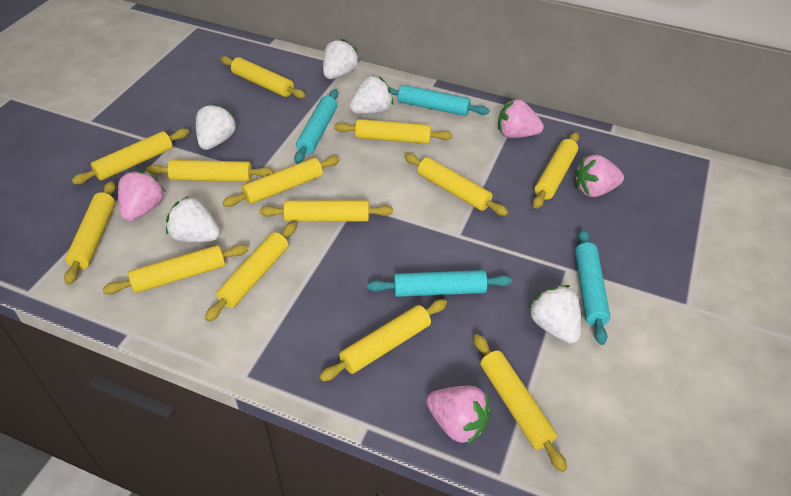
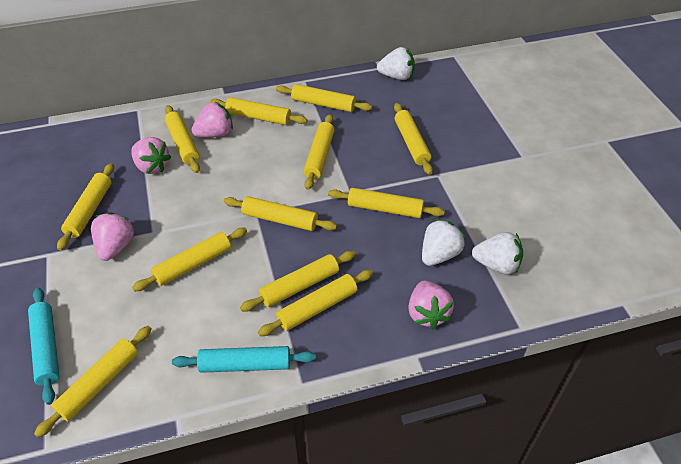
turquoise rolling pin: 4 -> 2
white strawberry: 5 -> 3
yellow rolling pin: 13 -> 12

